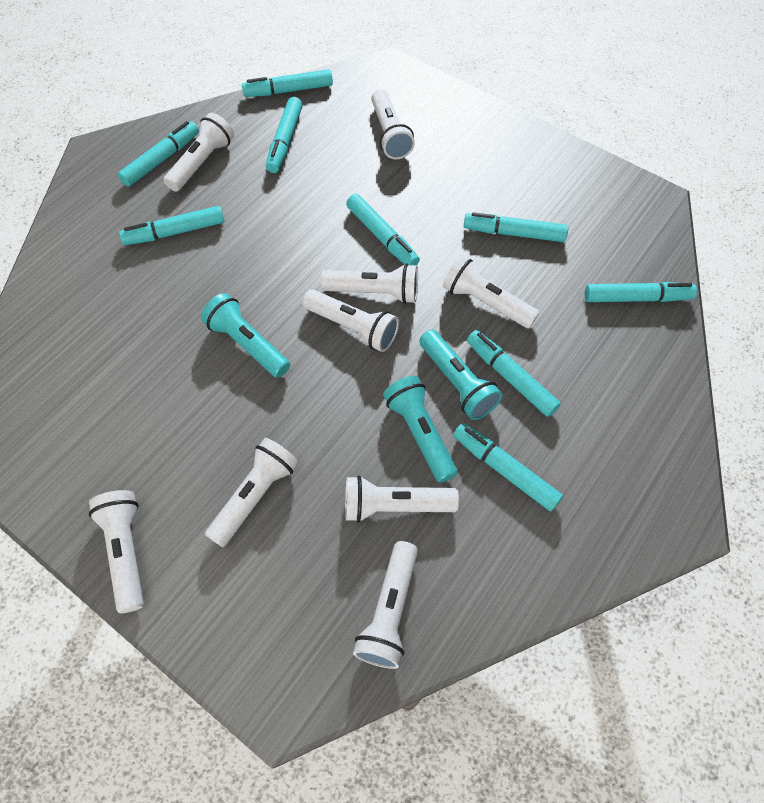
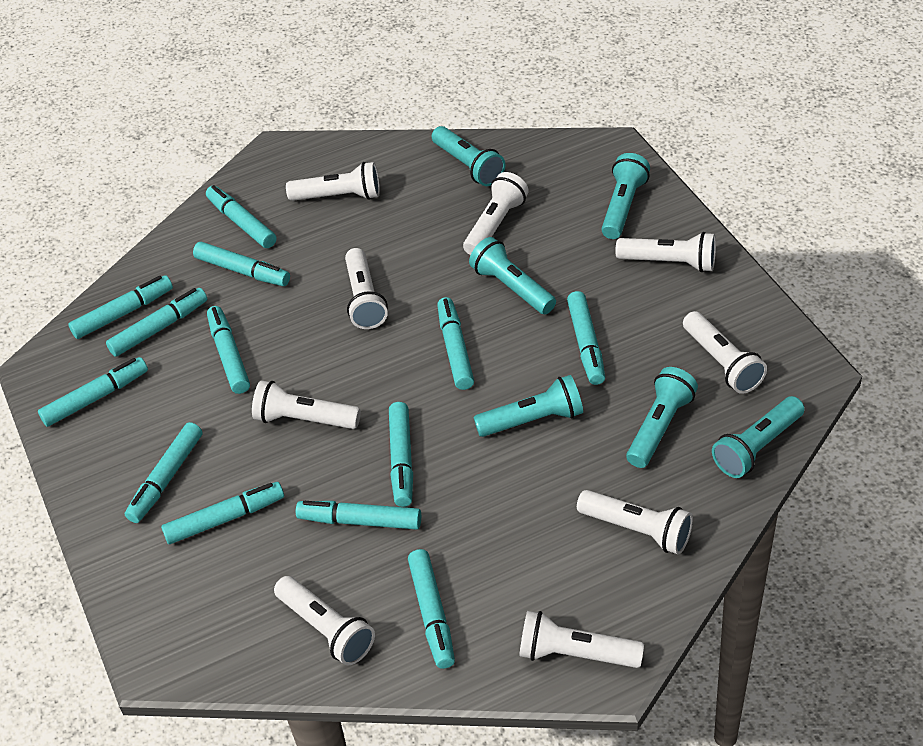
turquoise flashlight: 3 -> 6
turquoise marker: 9 -> 13

